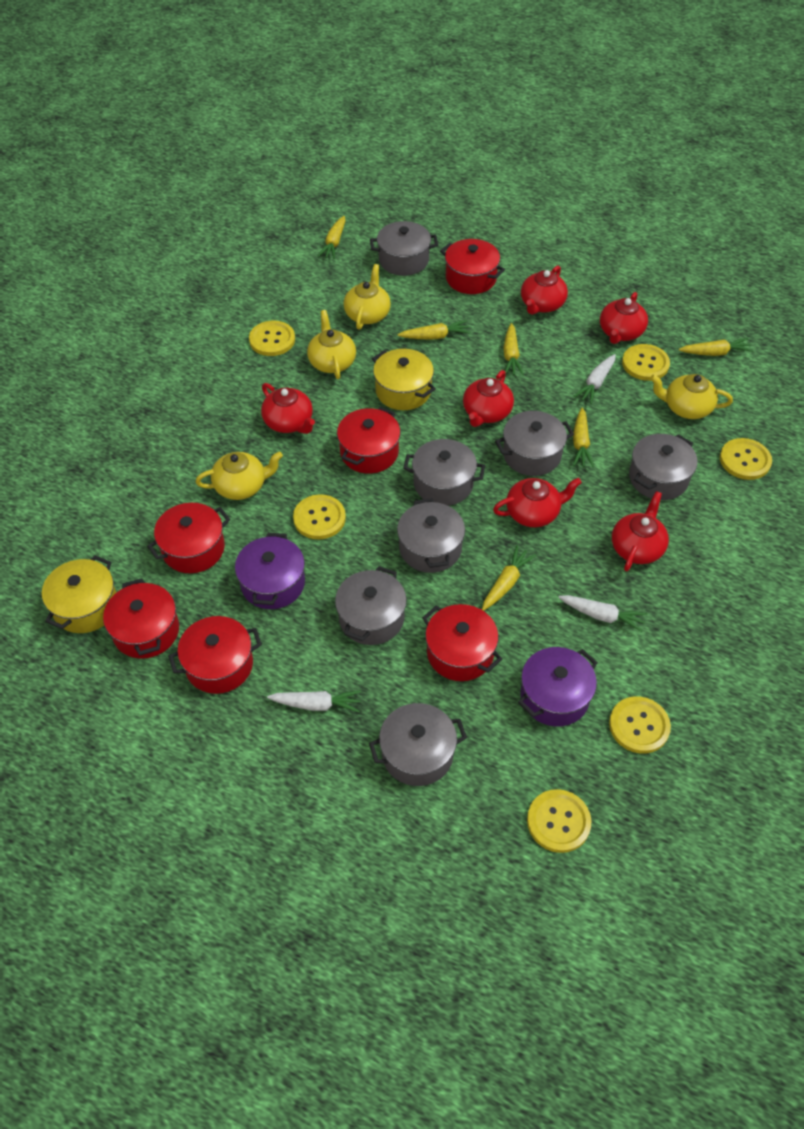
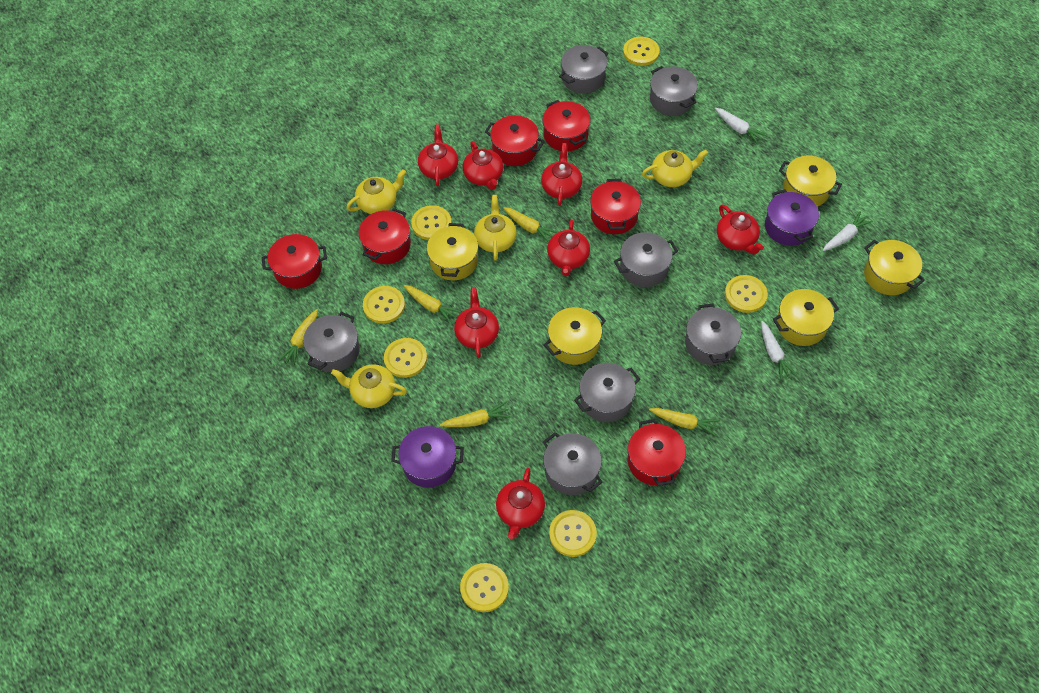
red teapot: 6 -> 7
yellow button: 6 -> 7
yellow carrot: 6 -> 5
yellow pot: 2 -> 5

